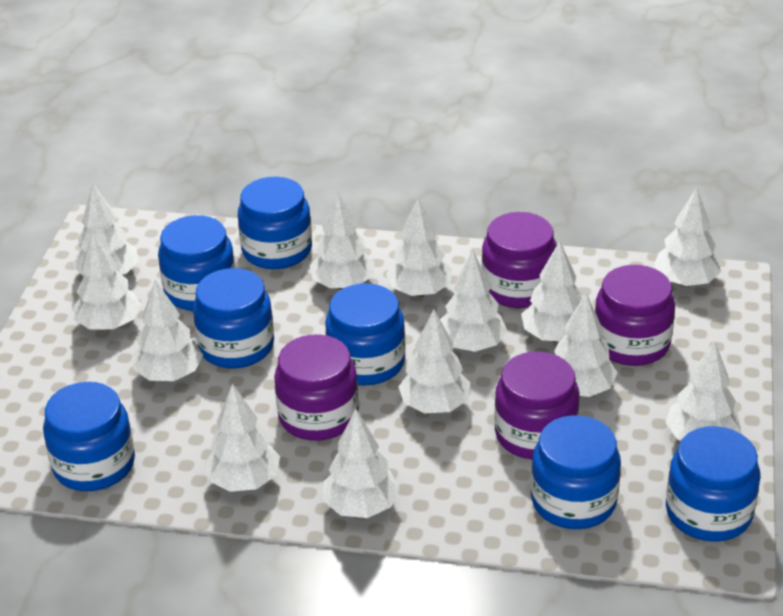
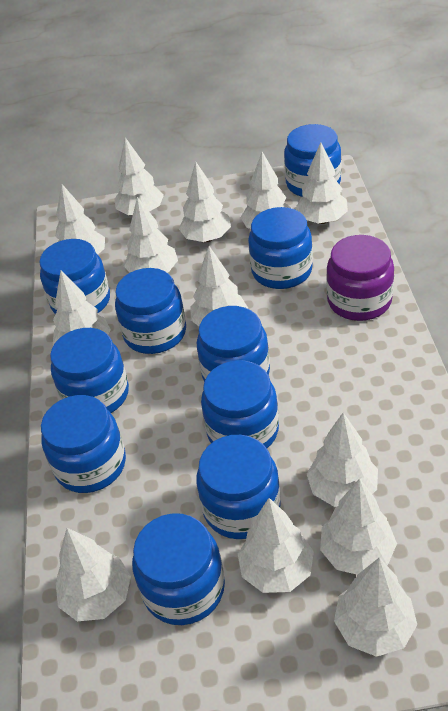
blue jar: 7 -> 10
purple jar: 4 -> 1

